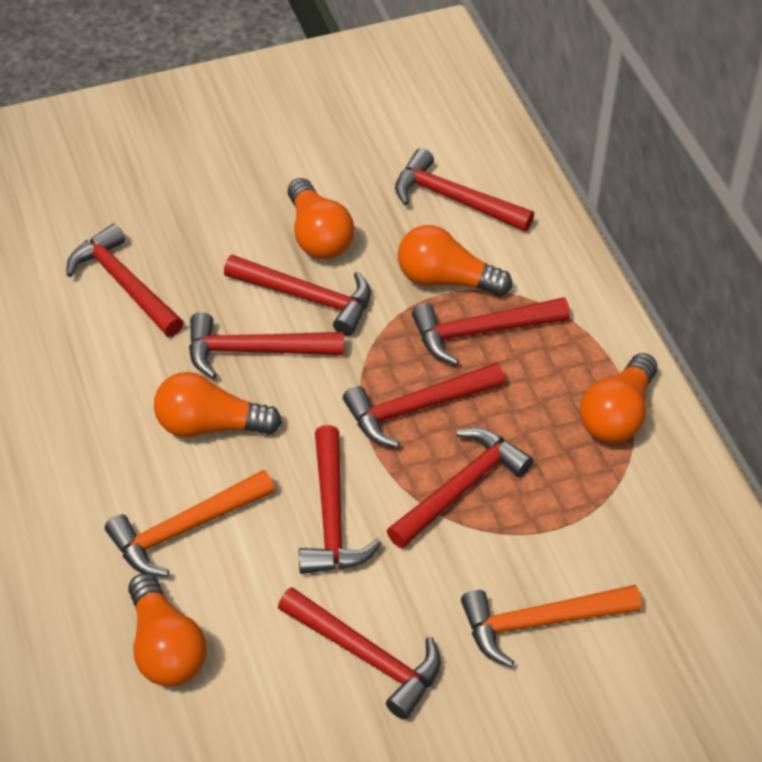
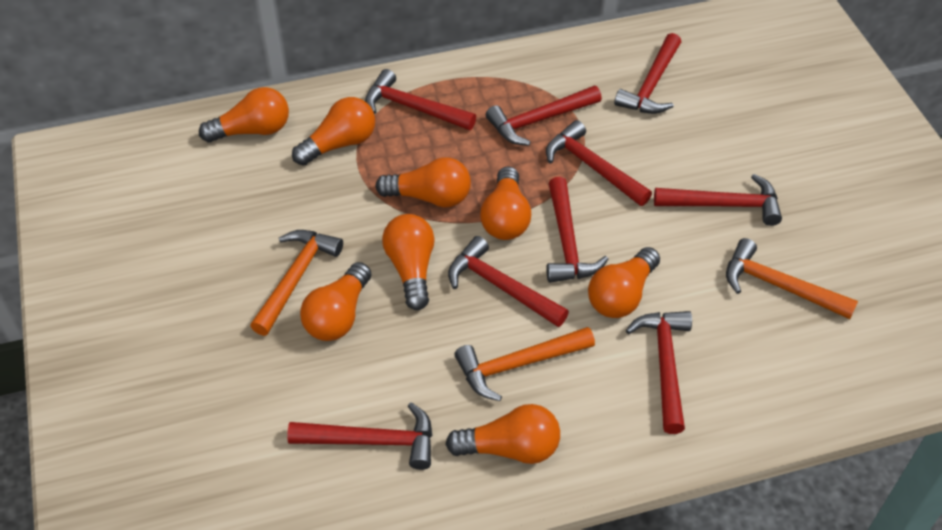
orange hammer: 2 -> 3
orange light bulb: 5 -> 8

